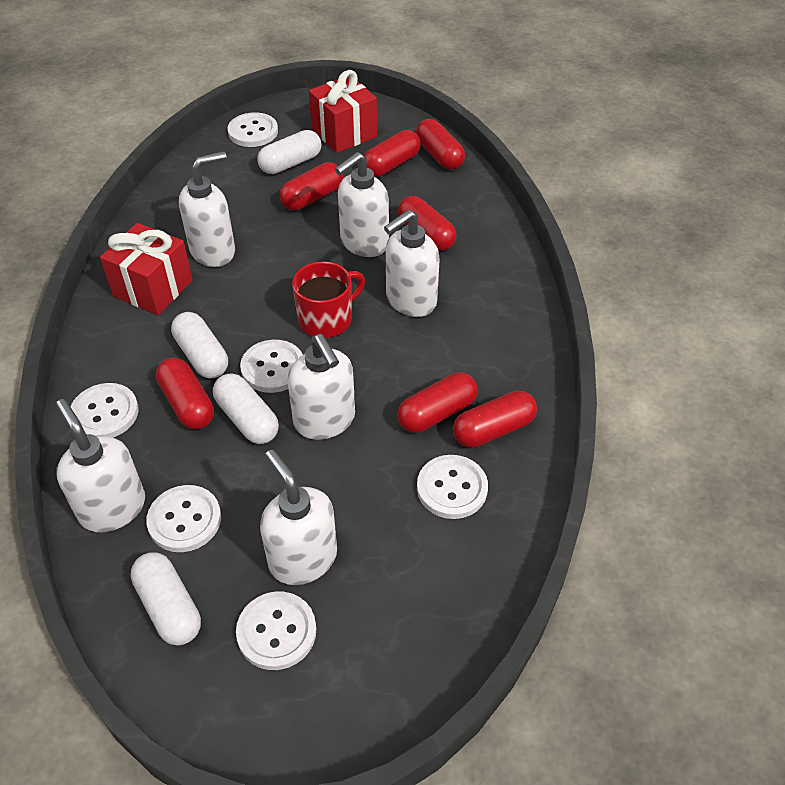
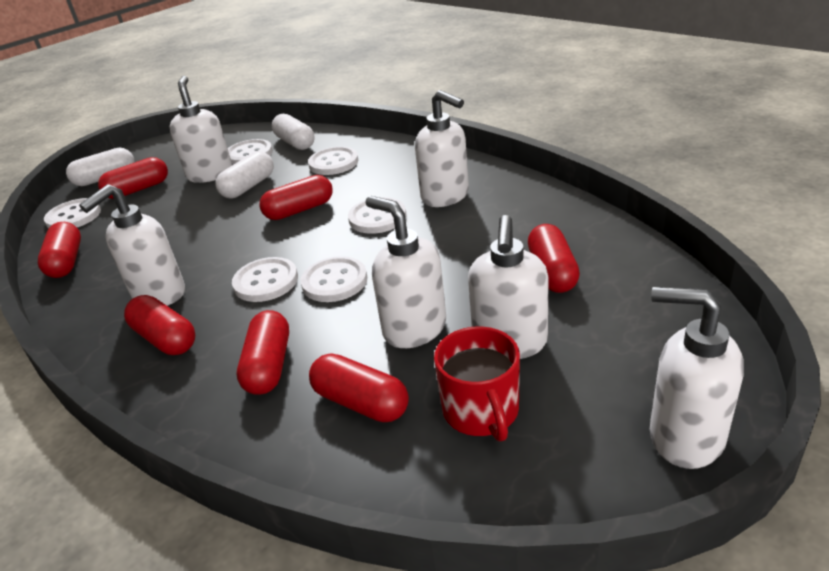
red gift: 2 -> 0
white capsule: 4 -> 3

